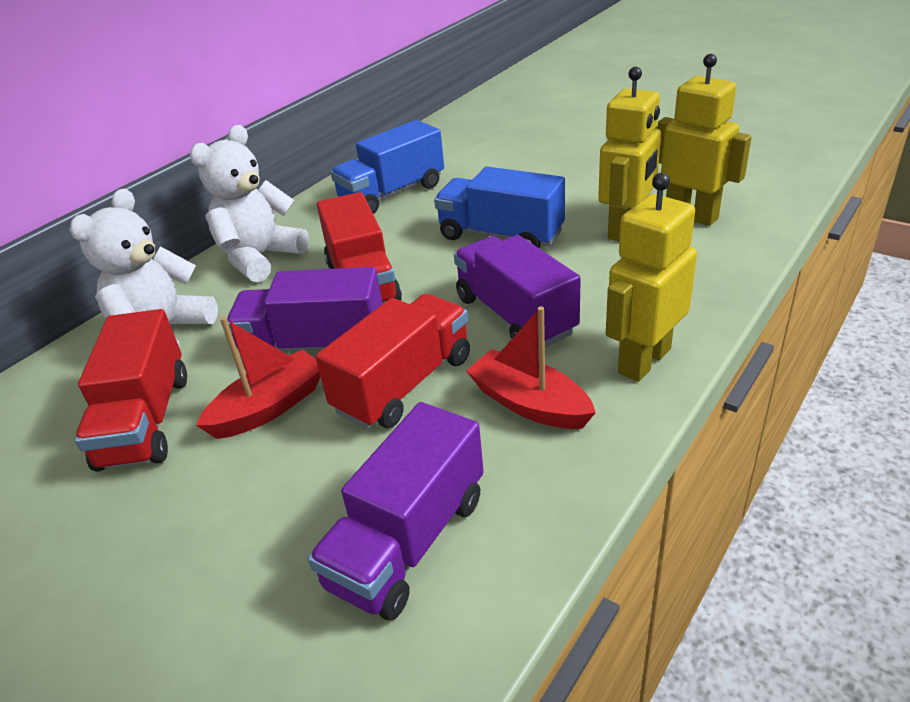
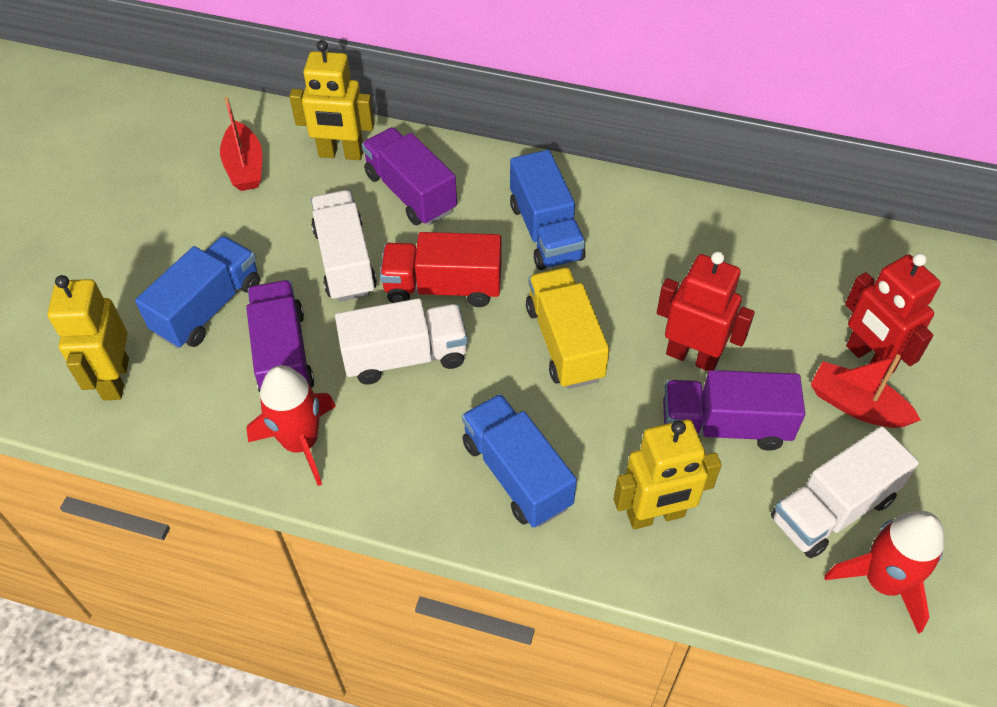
blue truck: 2 -> 3
red robot: 0 -> 2
red rocket: 0 -> 2
red truck: 3 -> 1
white teddy bear: 2 -> 0
white truck: 0 -> 3
yellow truck: 0 -> 1

